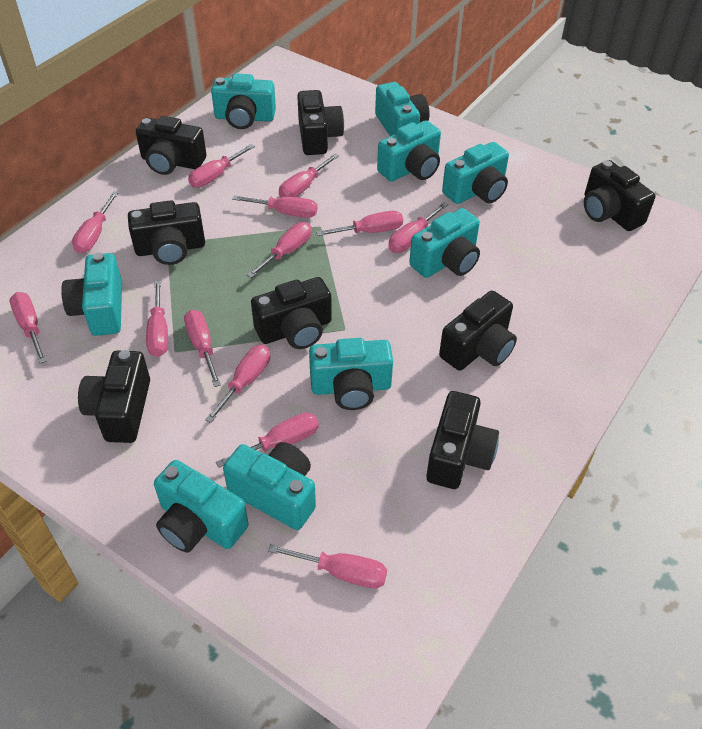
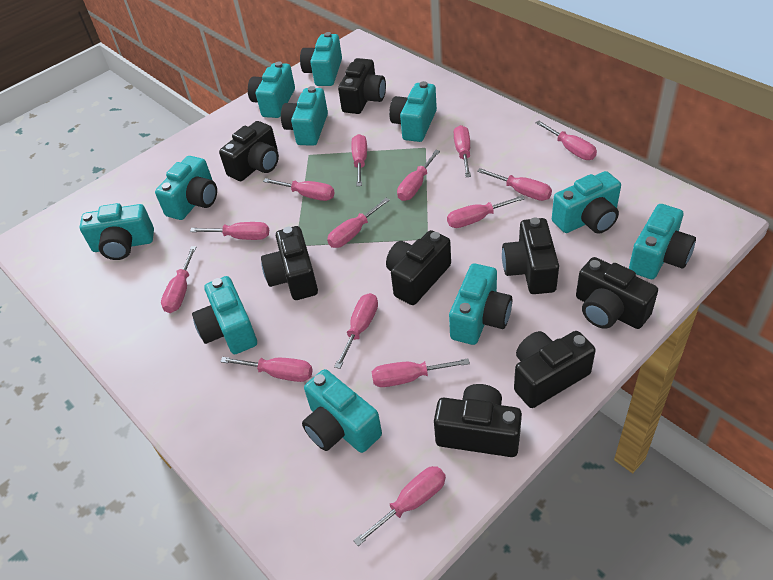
pink screwdriver: 13 -> 14
turquoise camera: 9 -> 11

